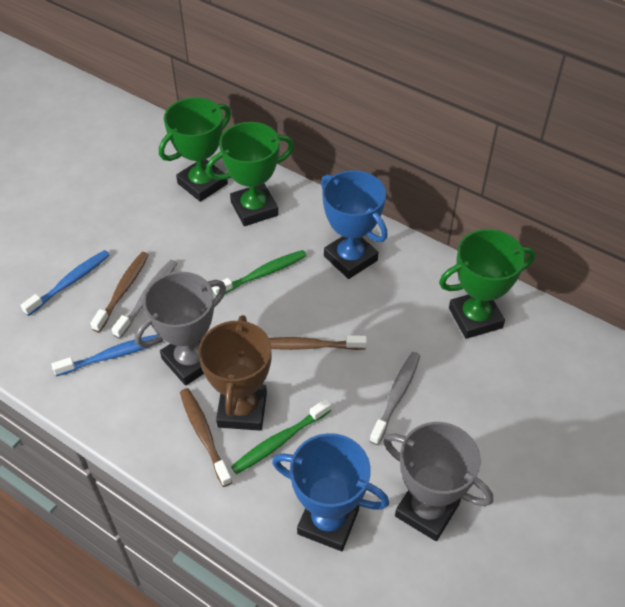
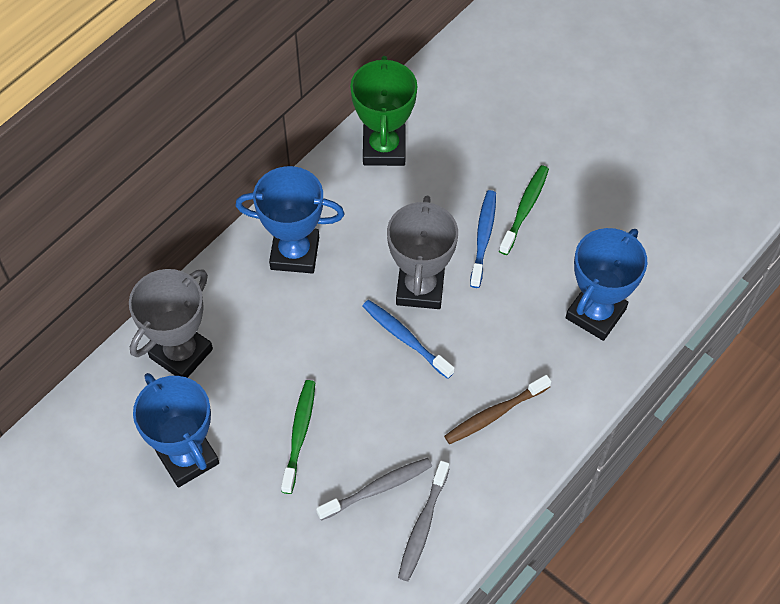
blue trophy: 2 -> 3
brown toothbrush: 3 -> 1
brown trophy: 1 -> 0
green trophy: 3 -> 1

